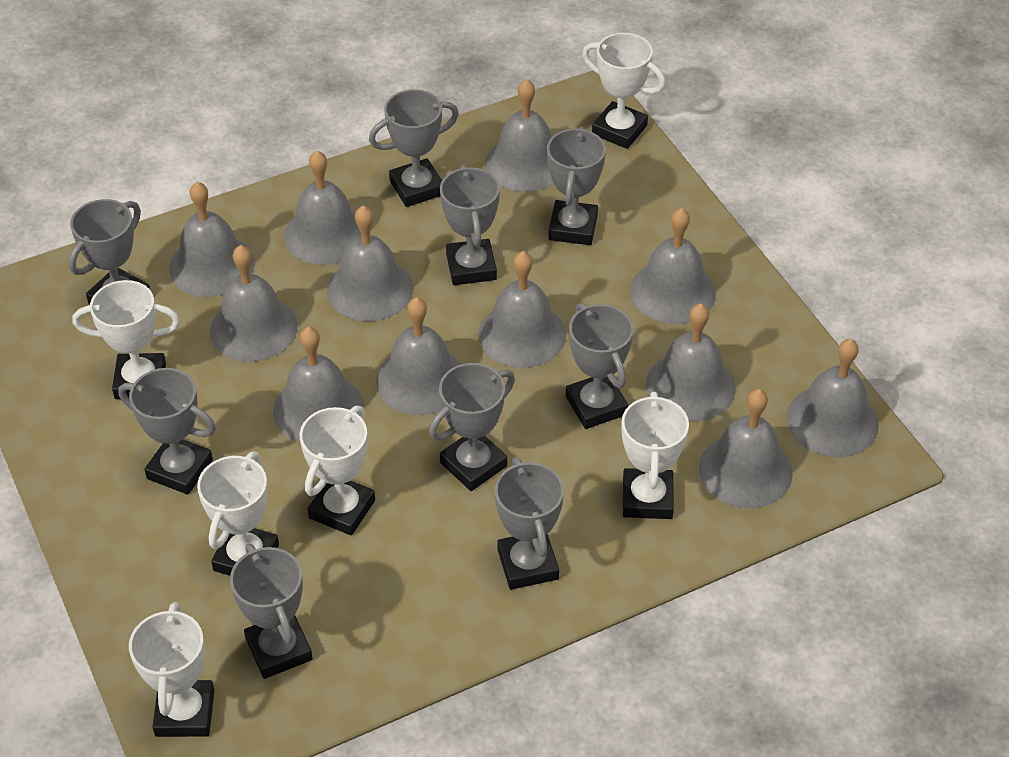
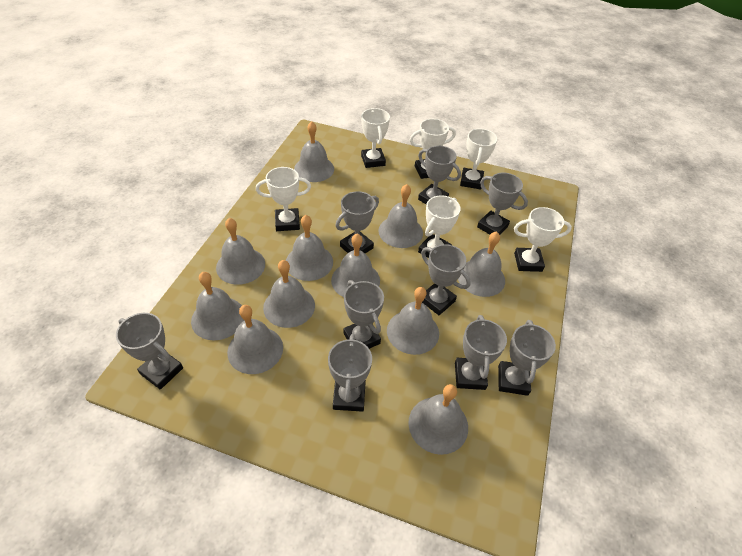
grey bell: 12 -> 11

